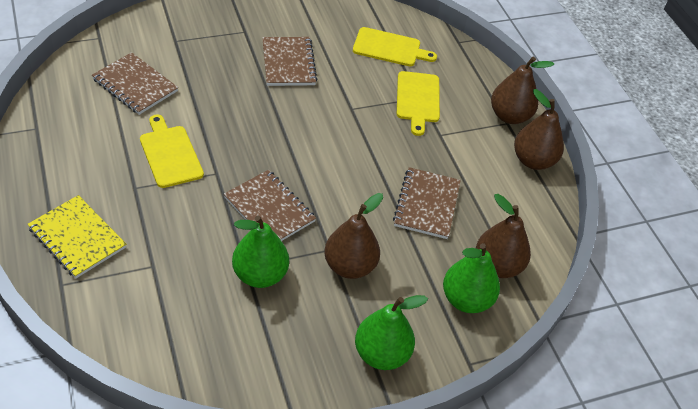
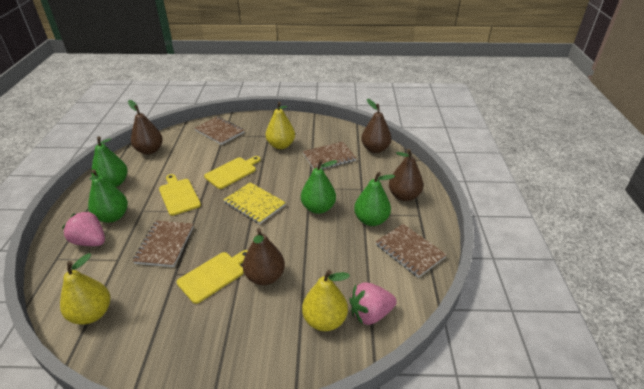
green pear: 3 -> 4
pink strawberry: 0 -> 2
yellow pear: 0 -> 3

